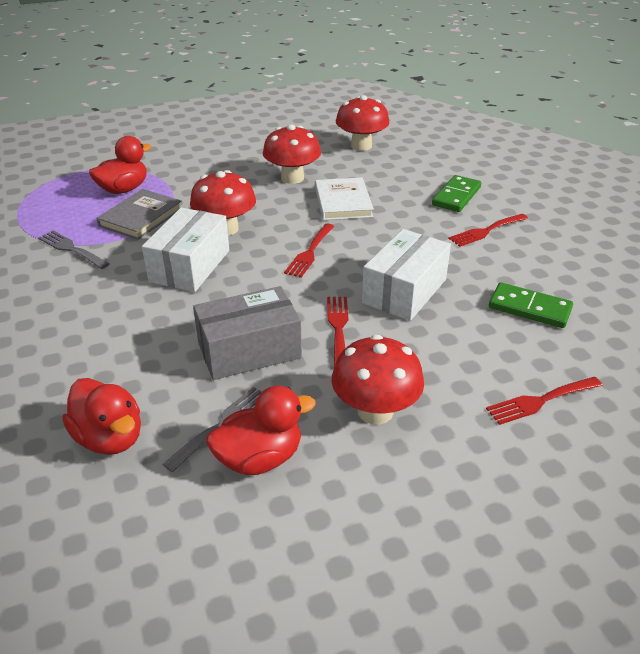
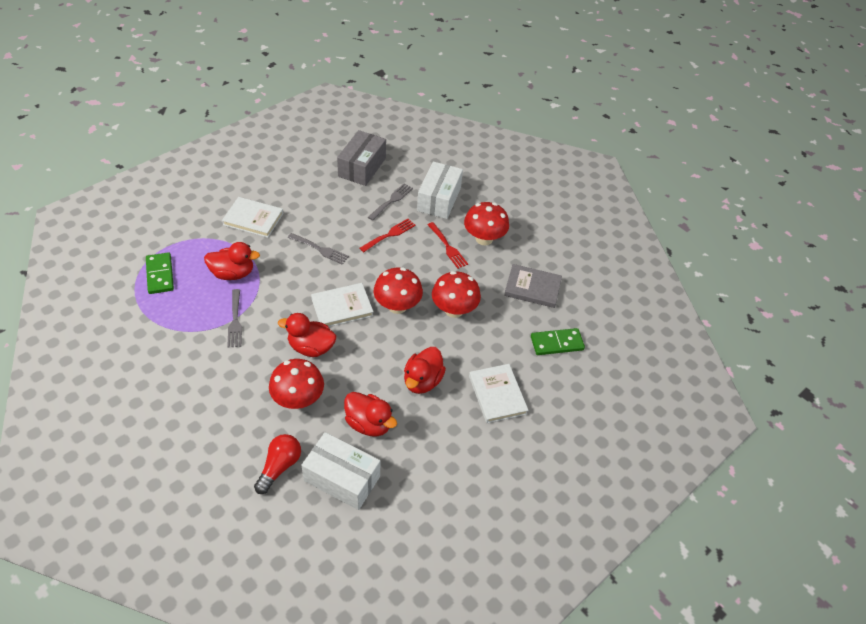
grey fork: 2 -> 3
red duck: 3 -> 4
red fork: 4 -> 2
red light bulb: 0 -> 1
white book: 1 -> 3

